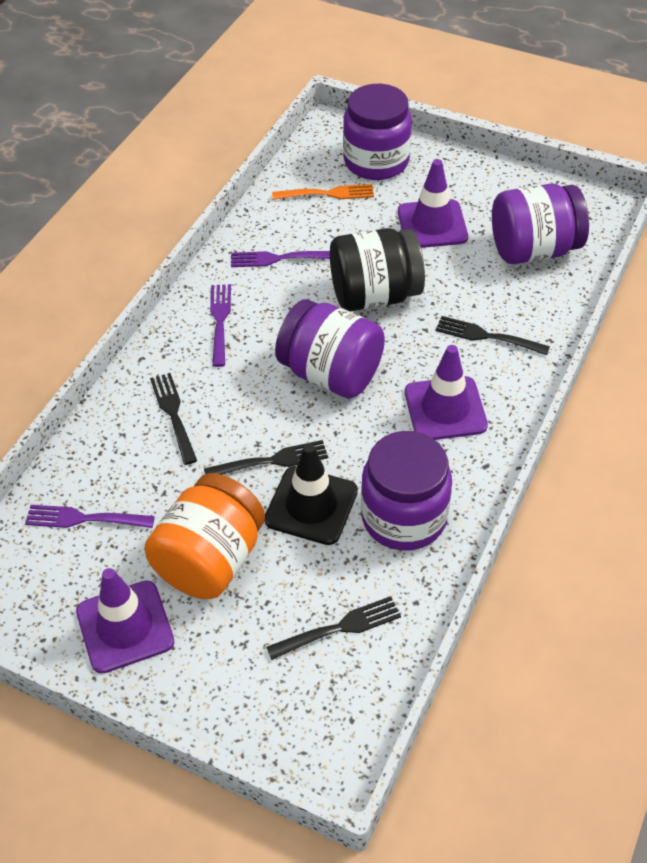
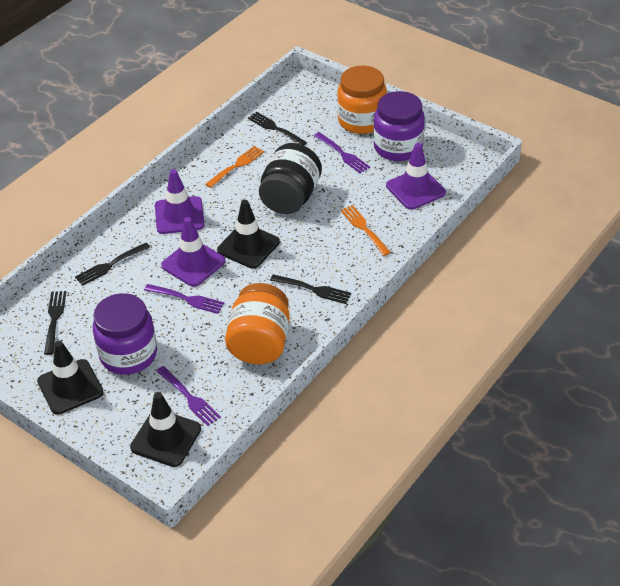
black traffic cone: 1 -> 3
orange fork: 1 -> 2
orange jar: 1 -> 2
purple jar: 4 -> 2

